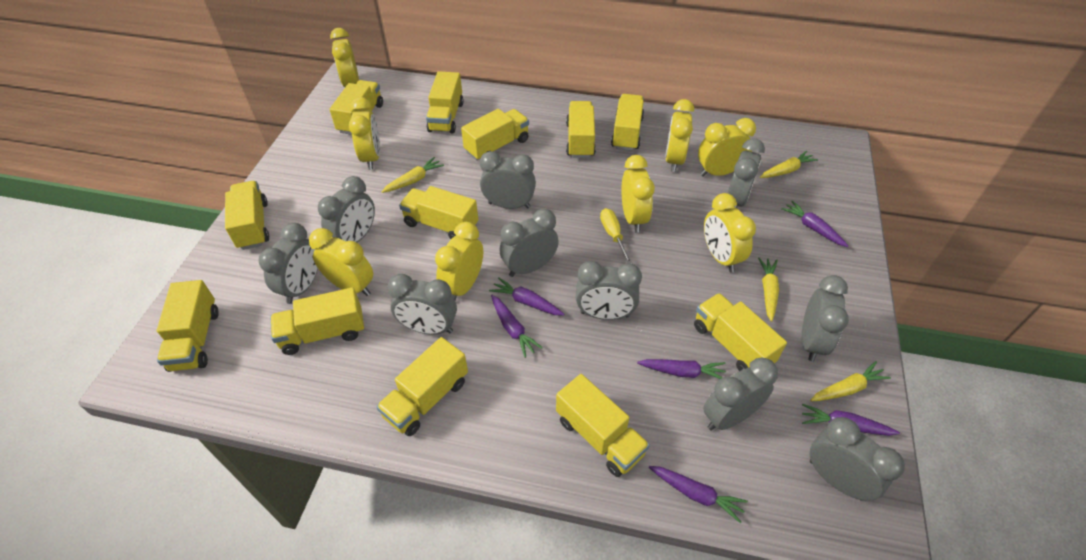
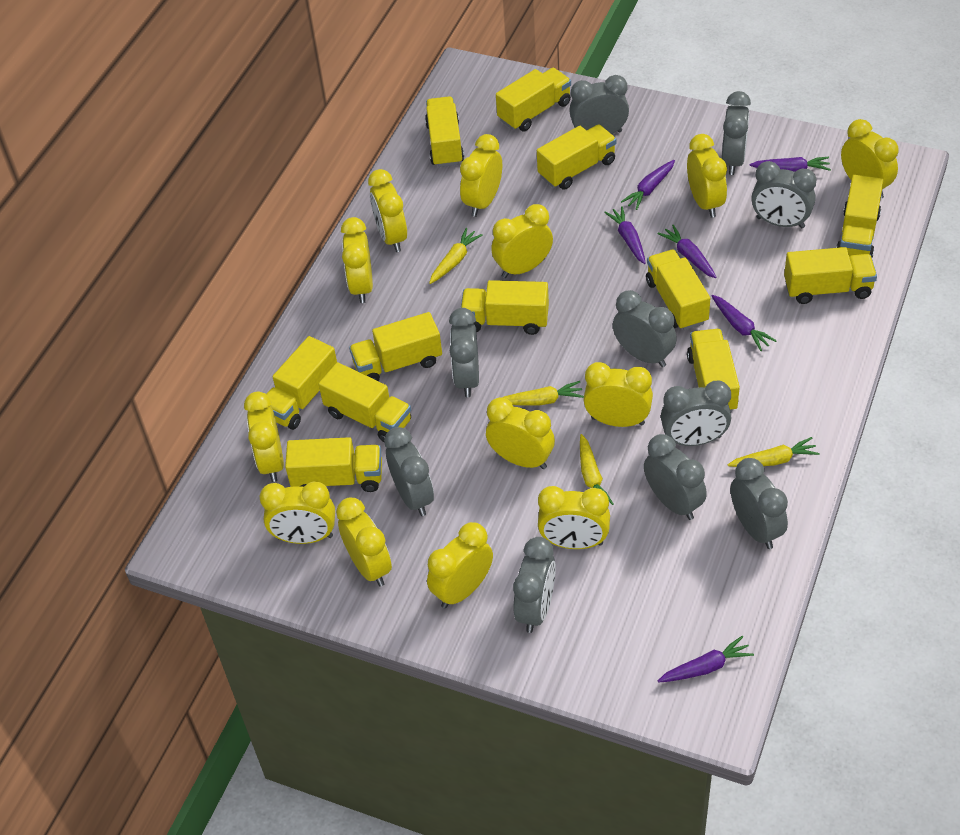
yellow clock: 8 -> 13
yellow screwdriver: 1 -> 0

